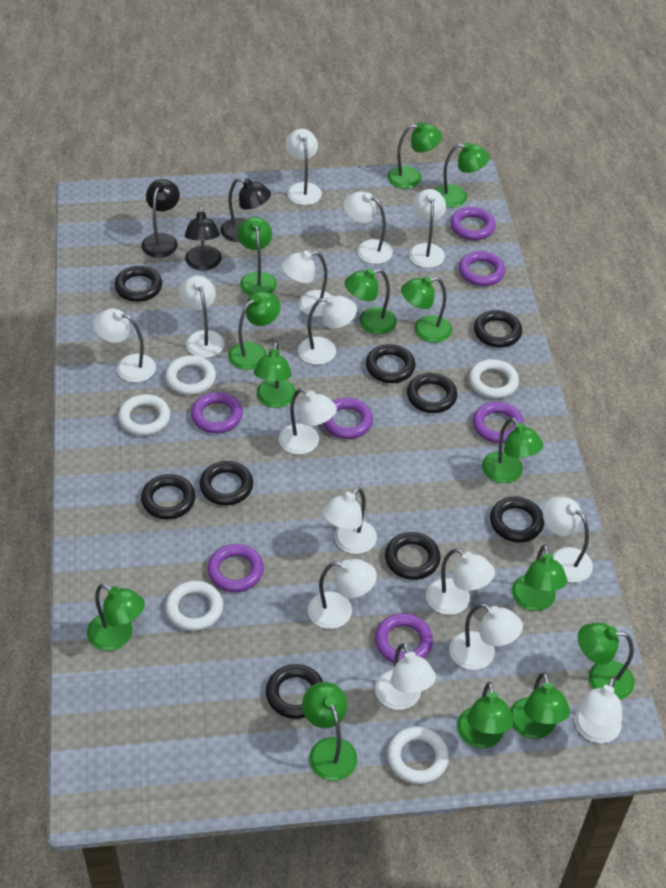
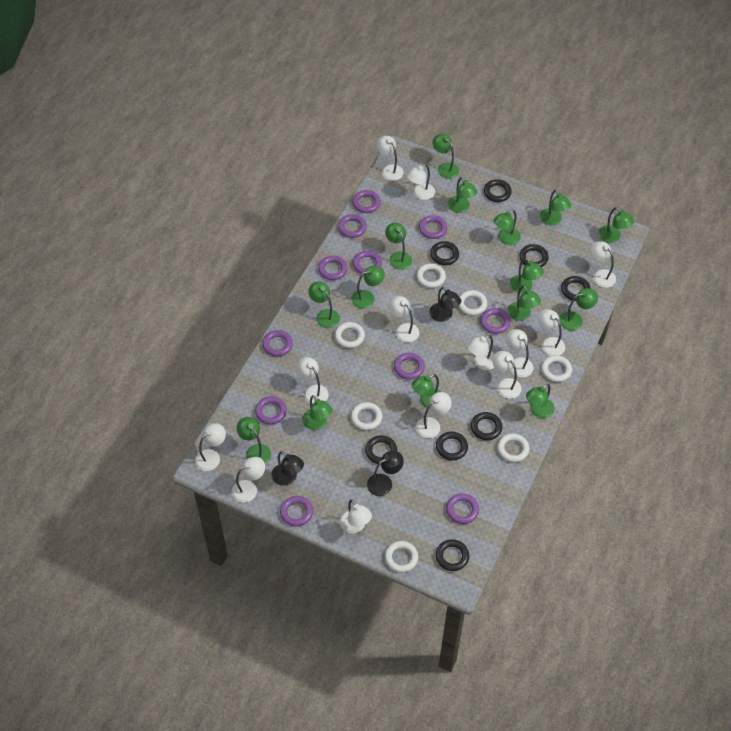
black ring: 9 -> 8
green lamp: 14 -> 15
purple ring: 7 -> 11
white lamp: 15 -> 13
white ring: 5 -> 7

